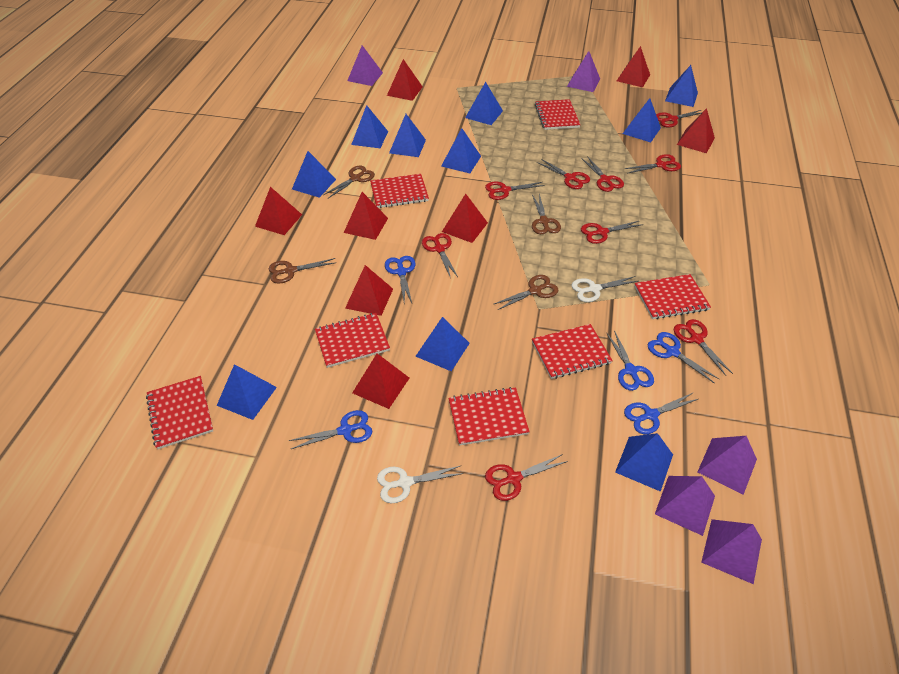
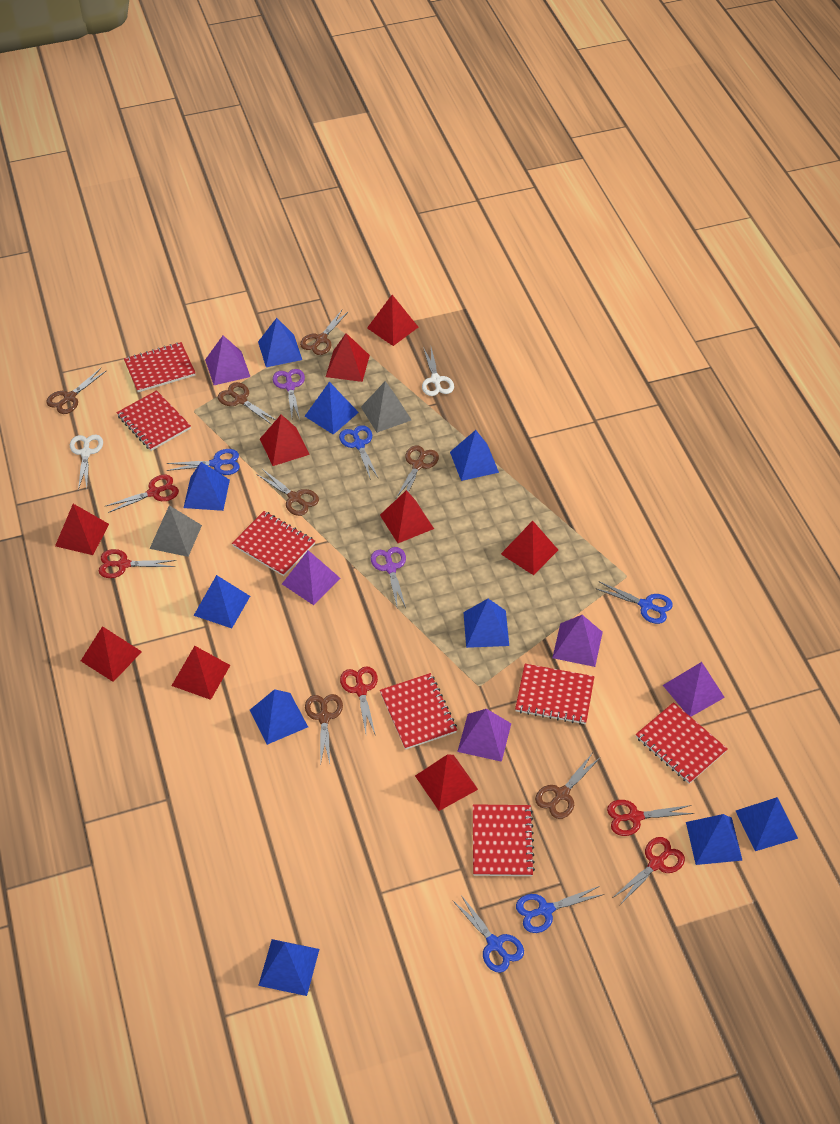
brown scissors: 4 -> 7
grey pyramid: 0 -> 2
purple scissors: 0 -> 2
red pyramid: 8 -> 9
red scissors: 9 -> 5

